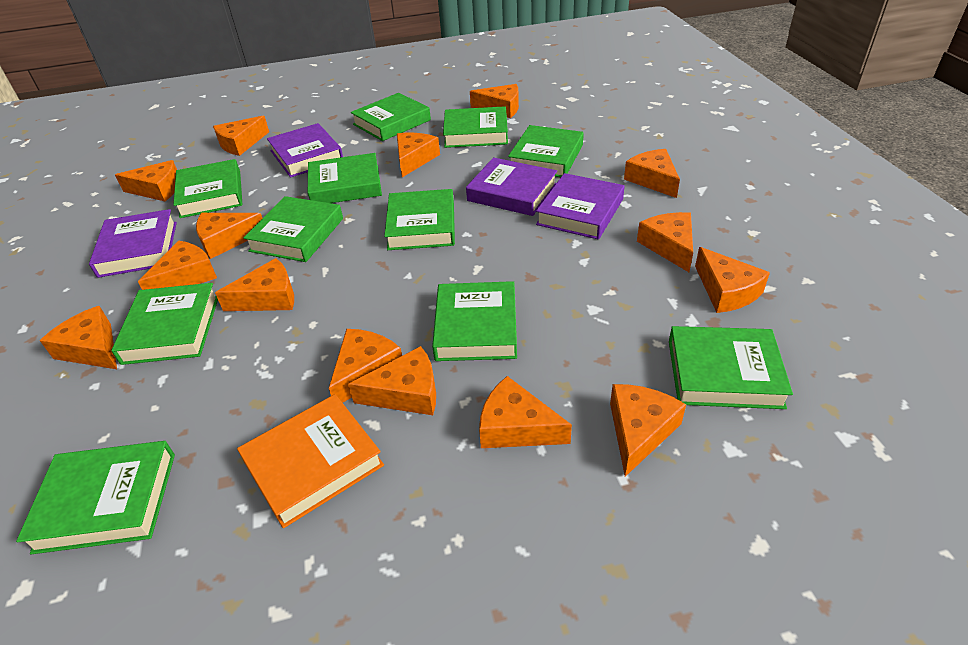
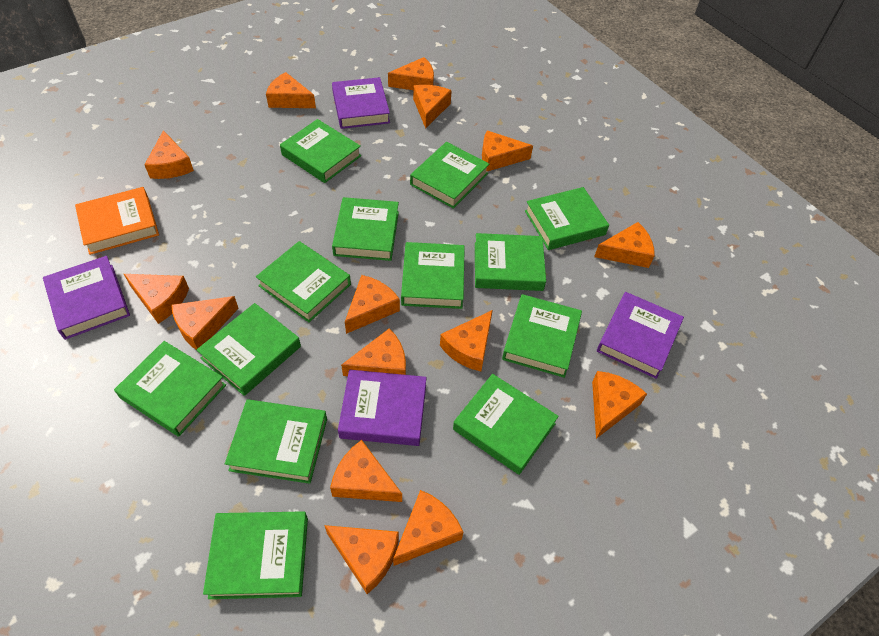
green book: 11 -> 13

